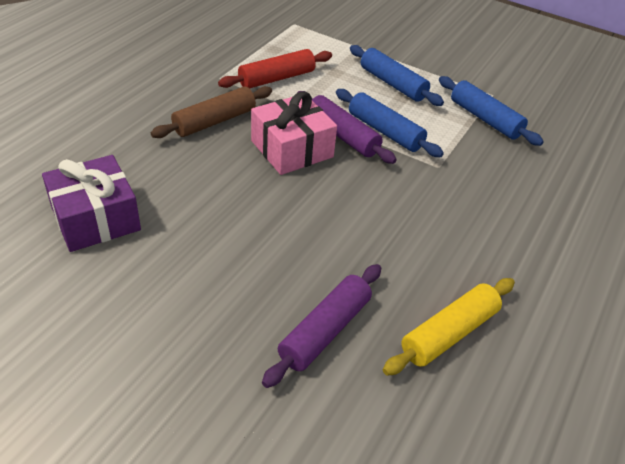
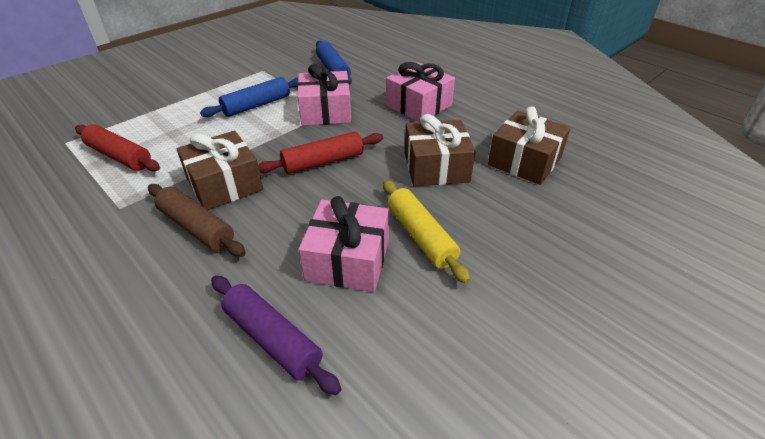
blue rolling pin: 3 -> 2
brown gift: 0 -> 3
pink gift: 1 -> 3
purple gift: 1 -> 0
purple rolling pin: 2 -> 1
red rolling pin: 1 -> 2

